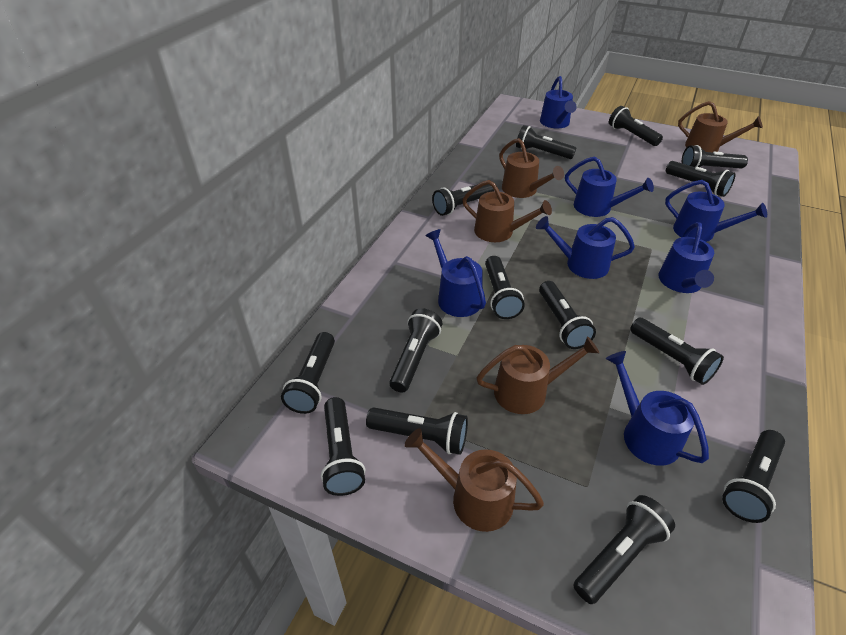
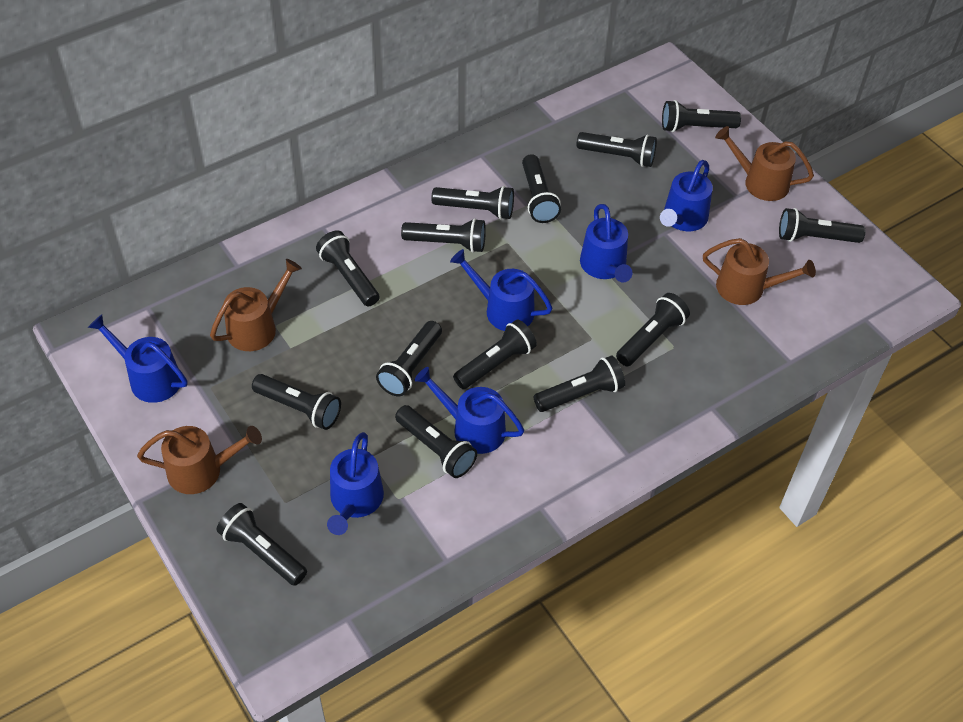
blue watering can: 7 -> 6
brown watering can: 5 -> 4

